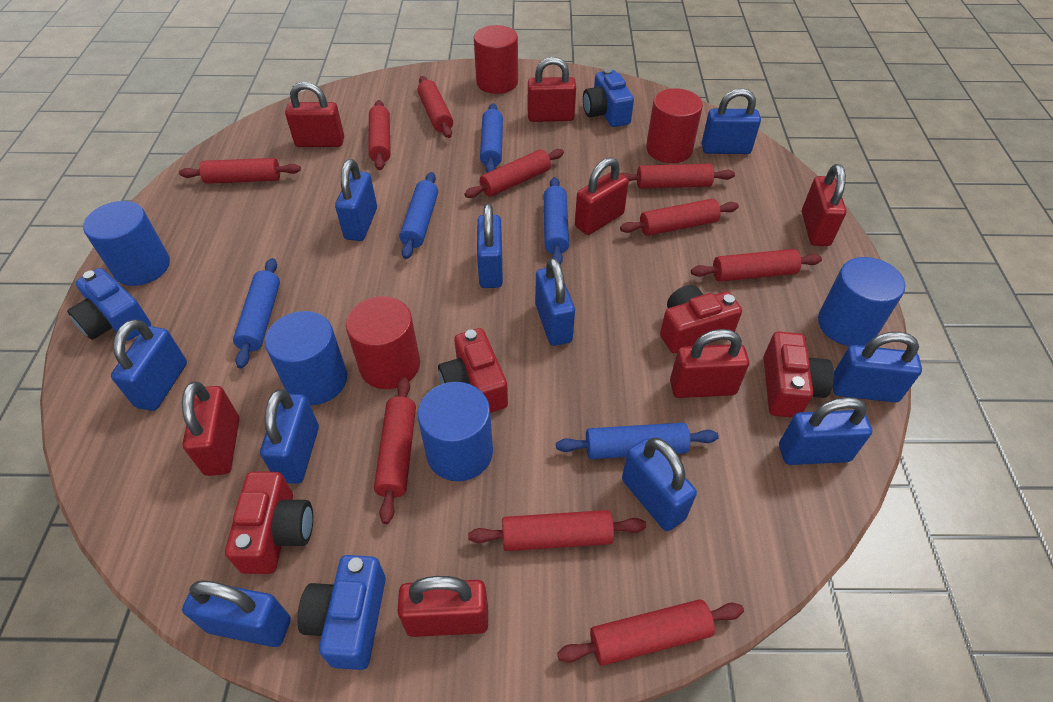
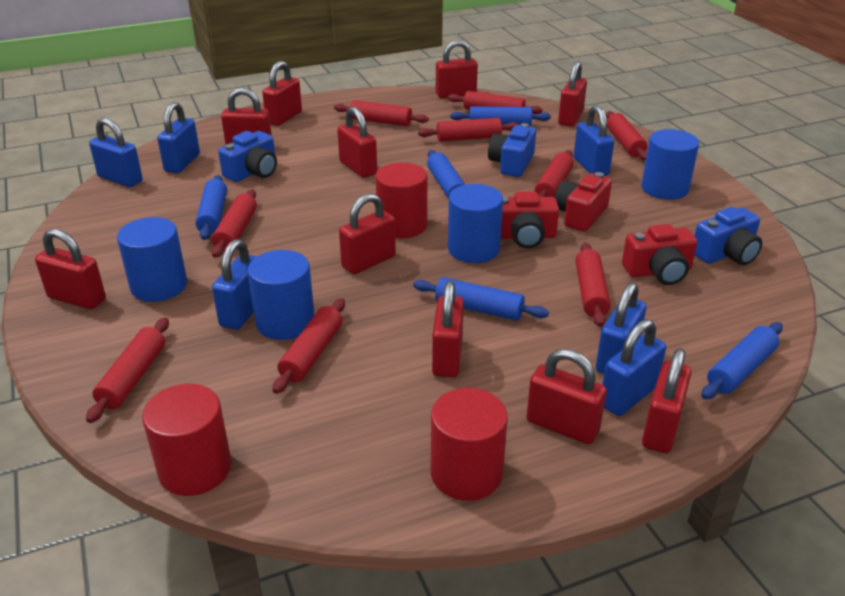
blue padlock: 10 -> 6
red camera: 4 -> 3
red padlock: 7 -> 10
red rolling pin: 10 -> 9

